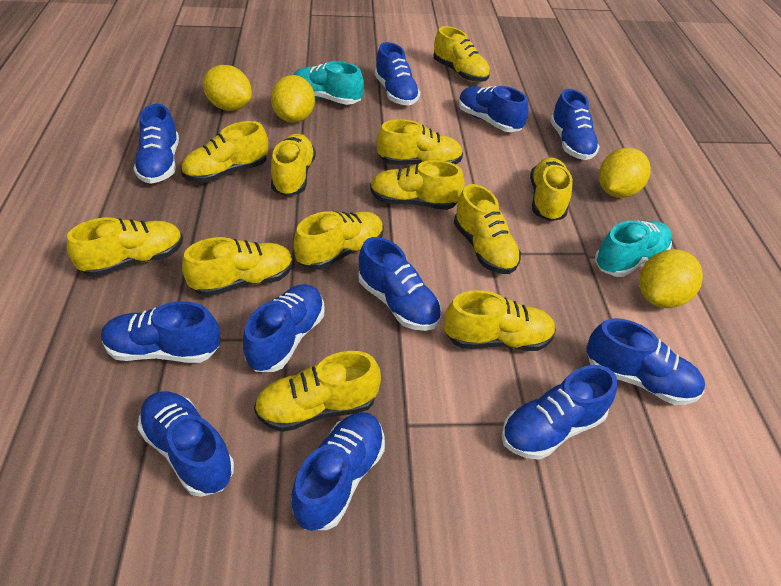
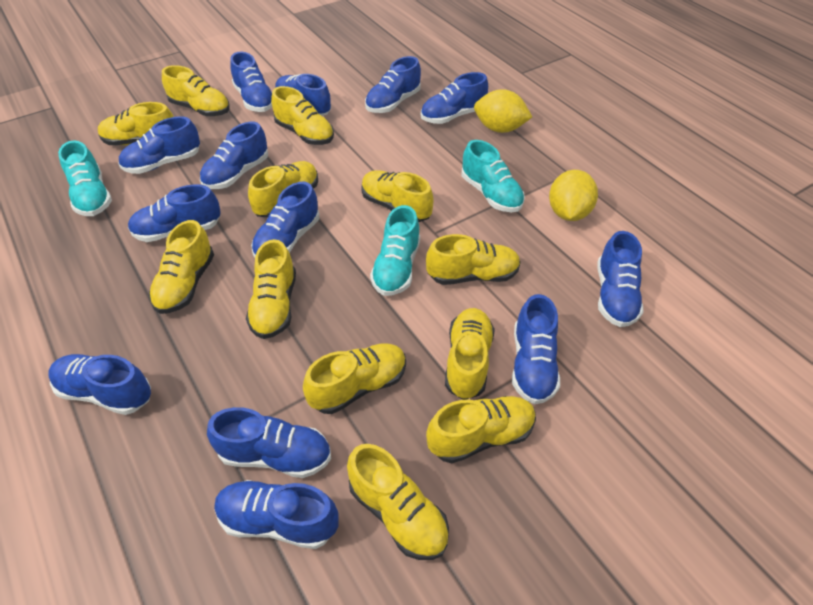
blue shoe: 11 -> 13
turquoise shoe: 2 -> 3
yellow lemon: 4 -> 2

